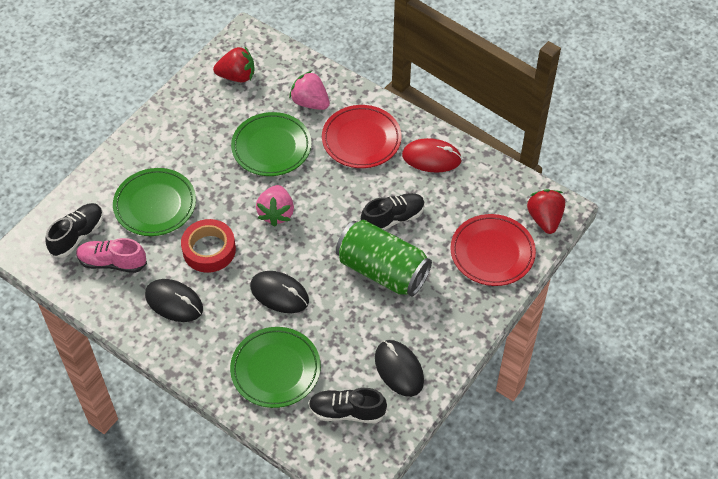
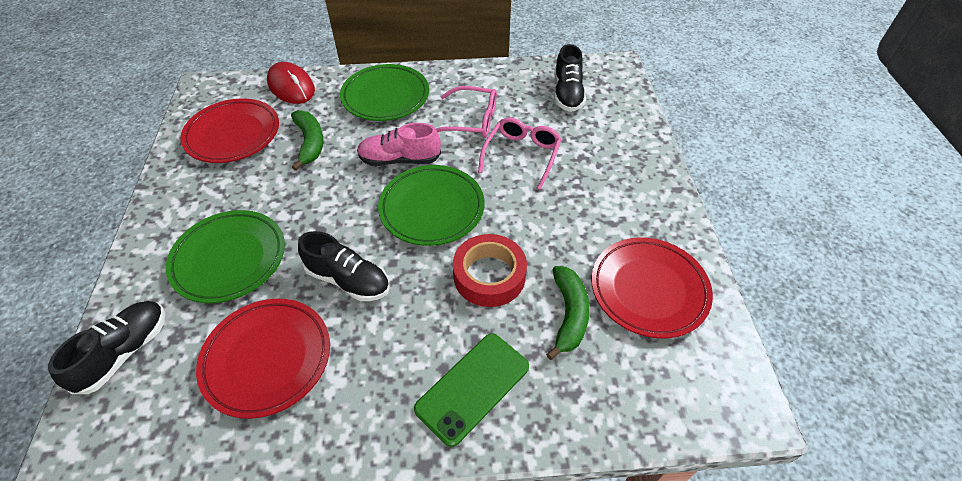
black mouse: 3 -> 0
green banana: 0 -> 2
green can: 1 -> 0
green phone: 0 -> 1
pink glasses: 0 -> 2
pink strawberry: 2 -> 0
red plate: 2 -> 3
red strawberry: 2 -> 0

